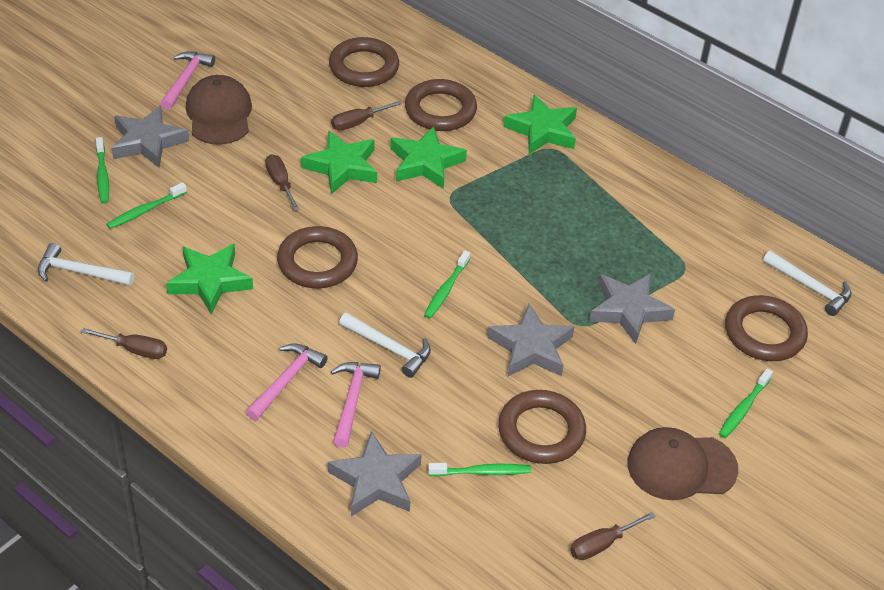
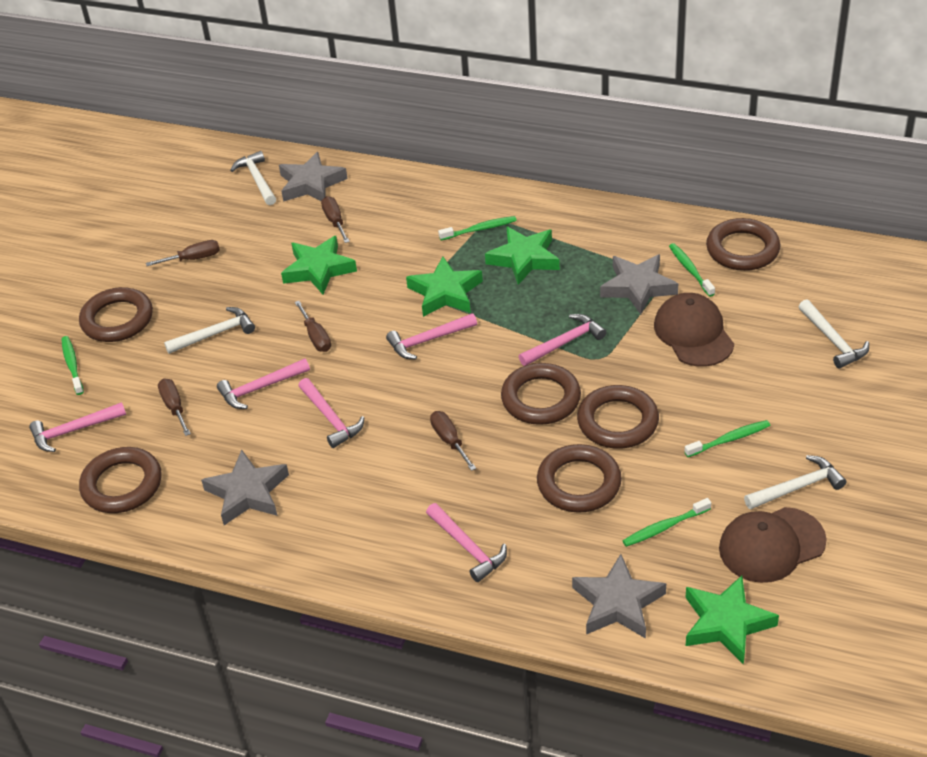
brown ring: 5 -> 6
brown screwdriver: 4 -> 5
pink hammer: 3 -> 6
white hammer: 3 -> 4

